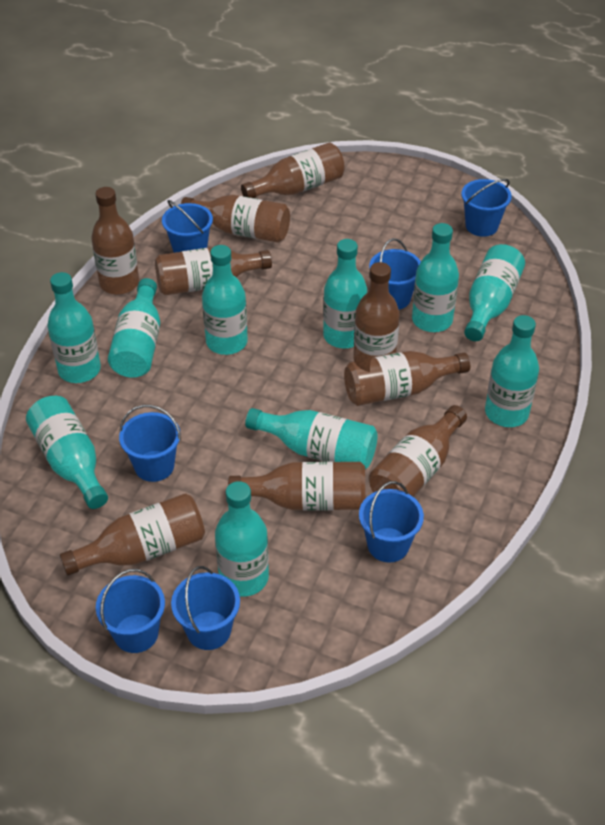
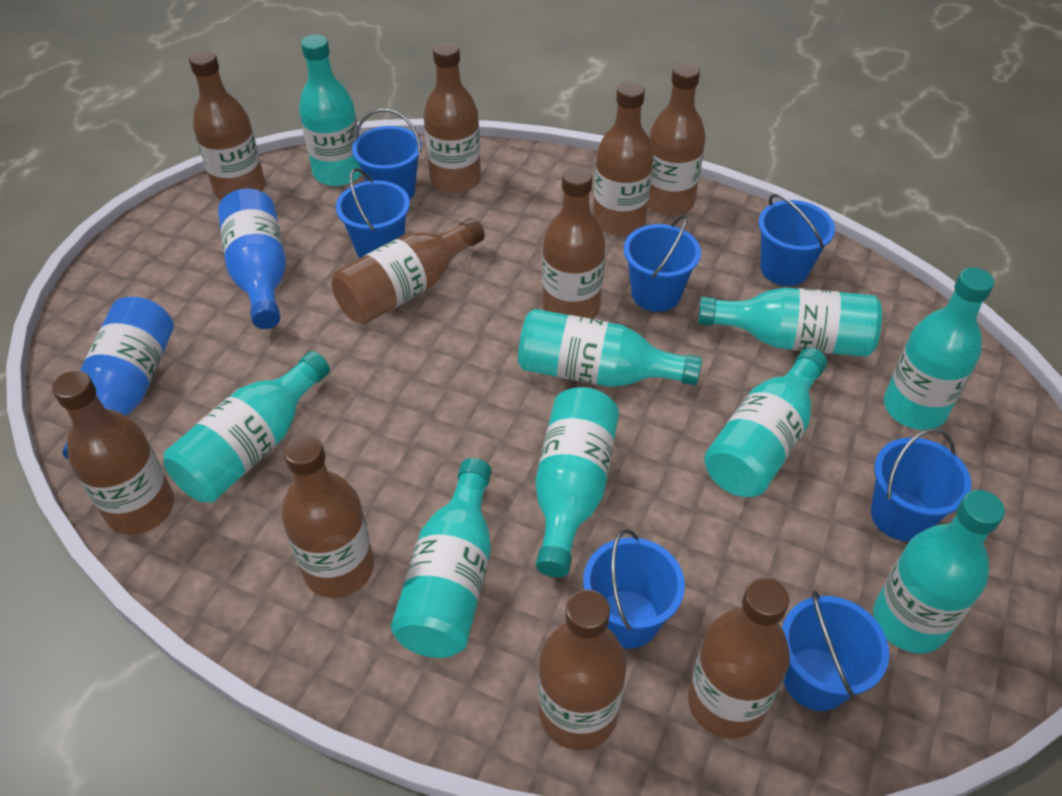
blue bottle: 0 -> 2
brown bottle: 9 -> 10
turquoise bottle: 10 -> 9

